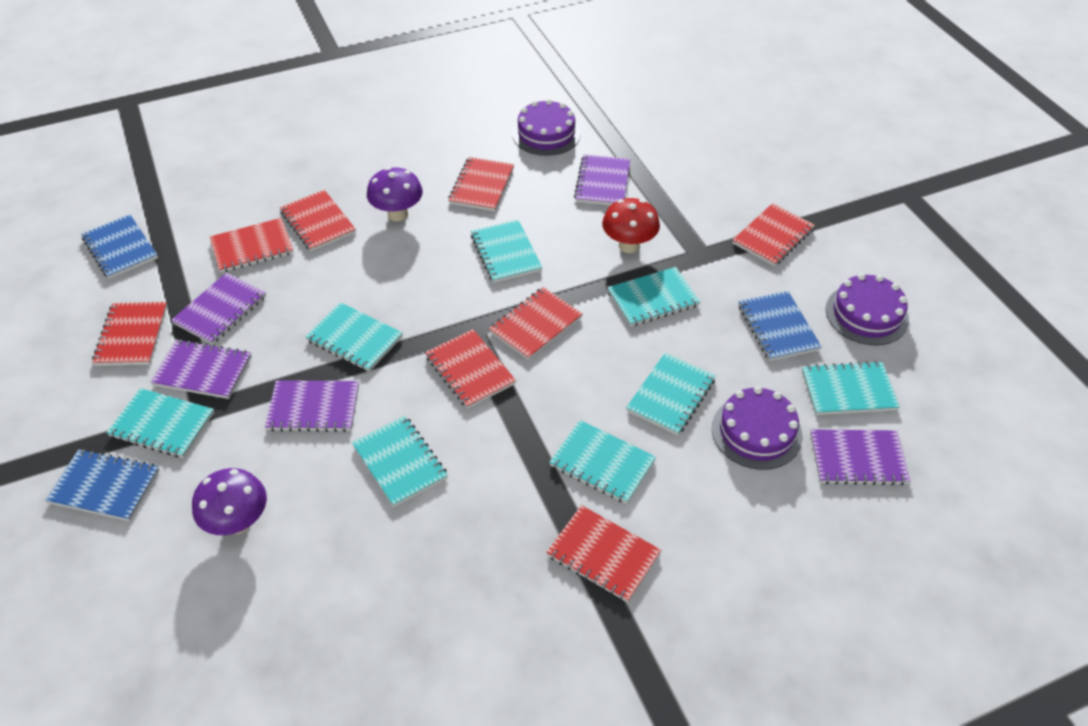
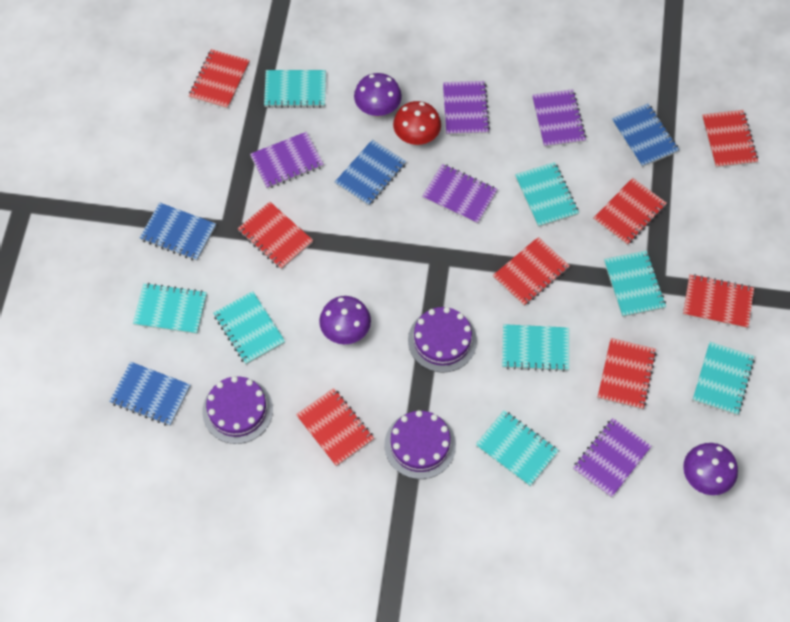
blue notebook: 3 -> 4
purple mushroom: 2 -> 3

